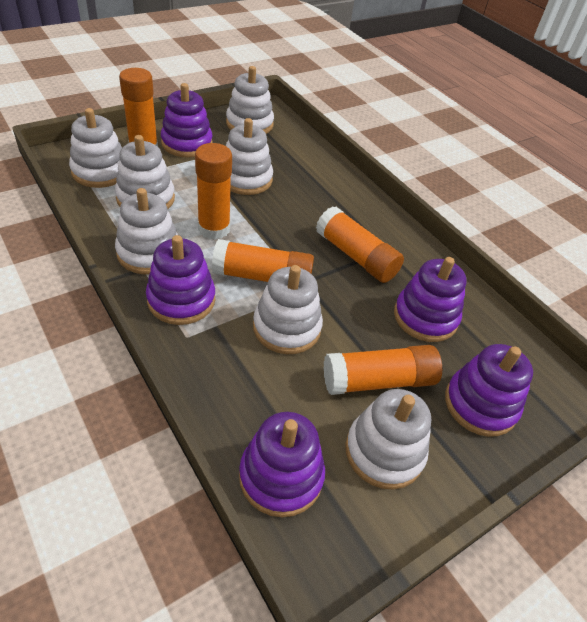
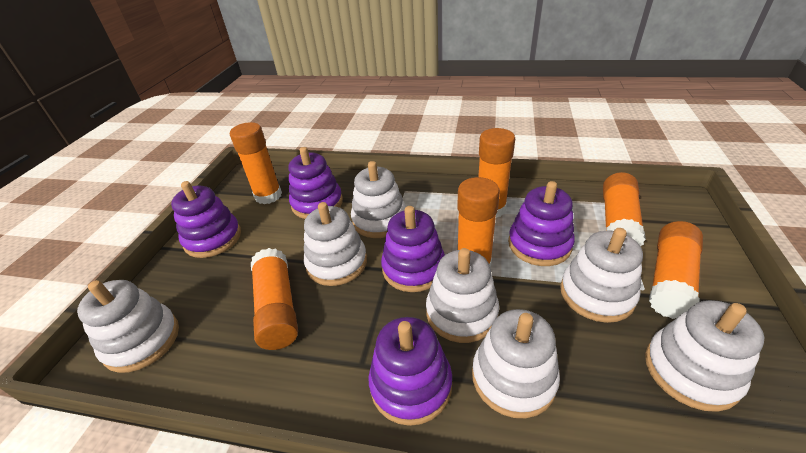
orange glue stick: 5 -> 6

